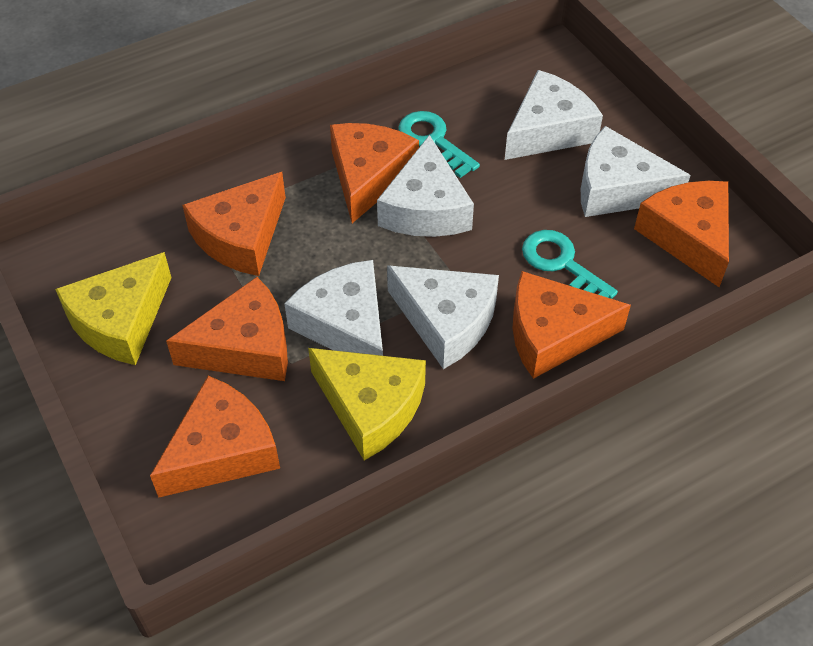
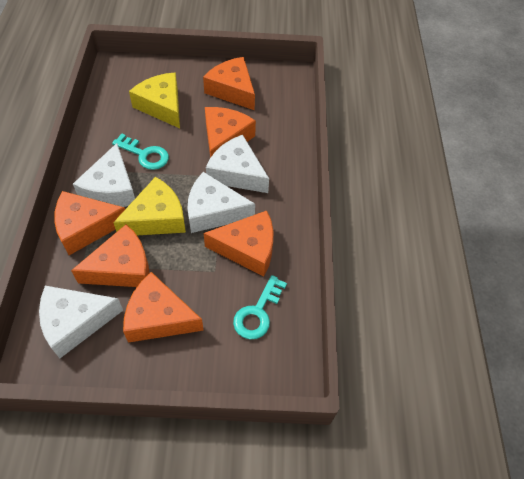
white cheese: 5 -> 4

